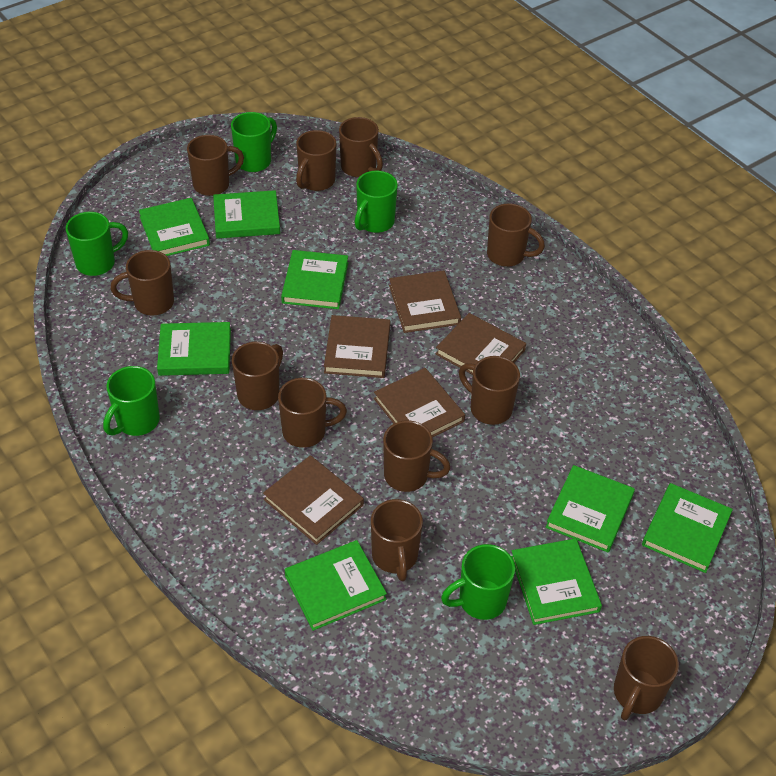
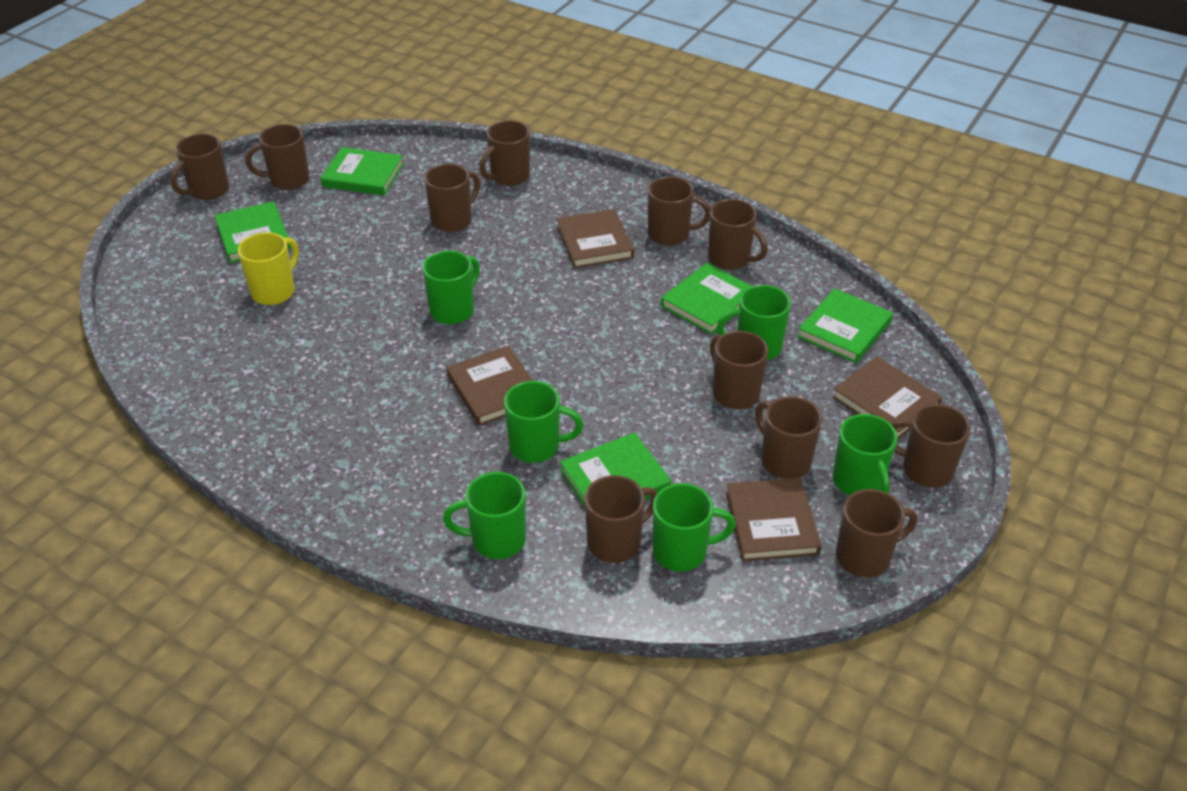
brown book: 5 -> 4
green book: 8 -> 5
green mug: 5 -> 6
yellow mug: 0 -> 1

